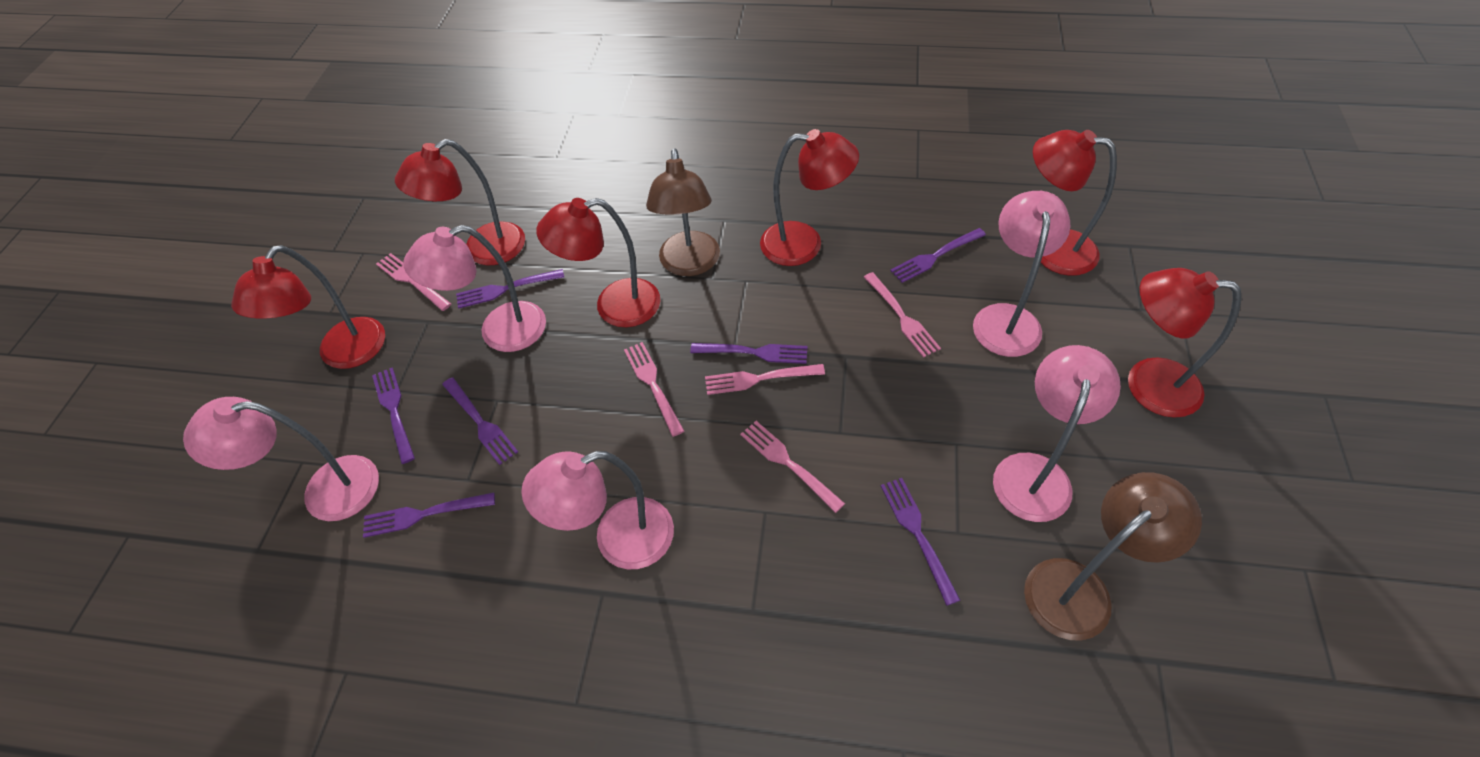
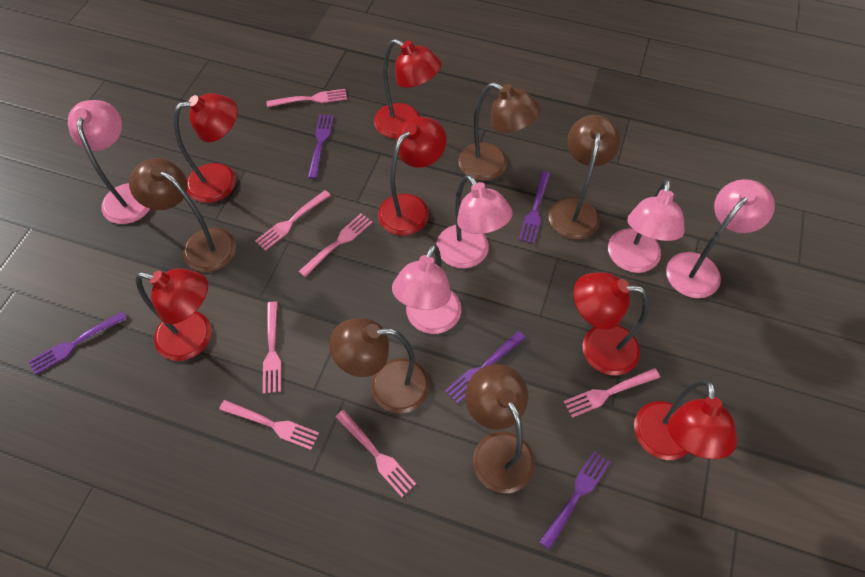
brown lamp: 2 -> 5
pink fork: 5 -> 7
purple fork: 7 -> 5

